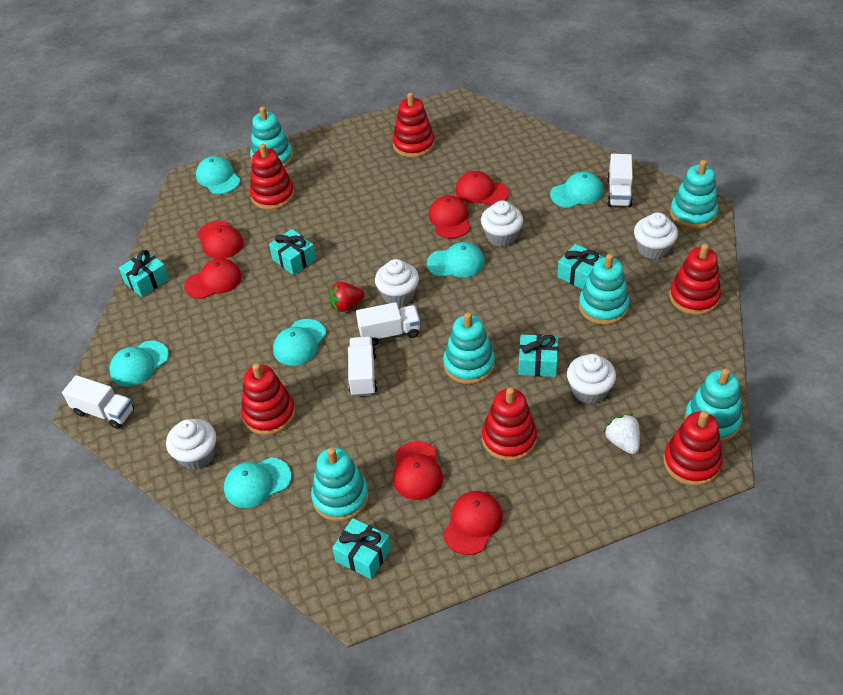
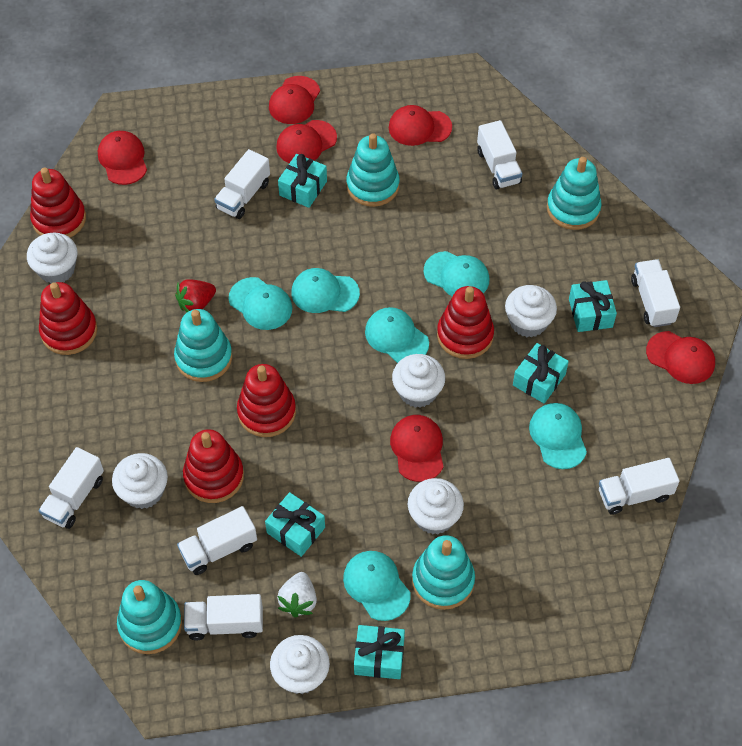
red stacking toy: 6 -> 5
turquoise stacking toy: 6 -> 5
white cupcake: 5 -> 6
white truck: 4 -> 7

